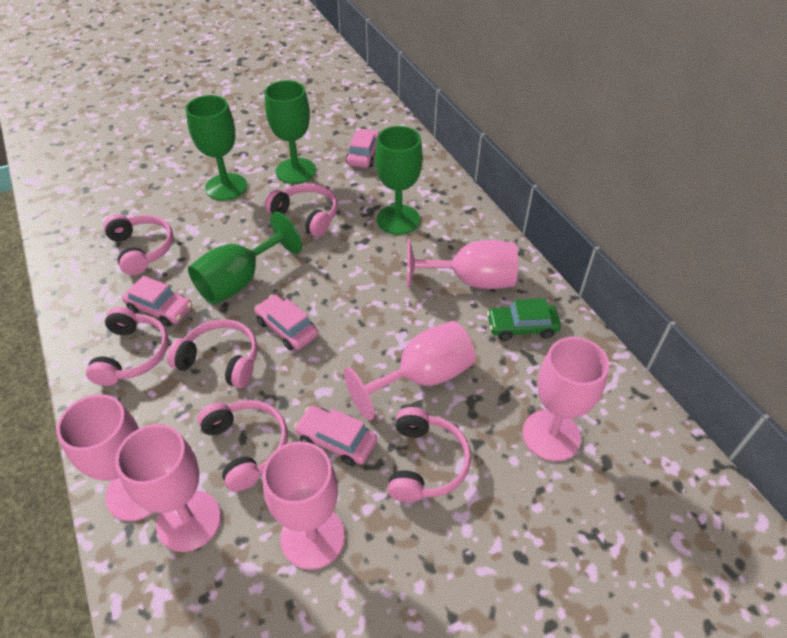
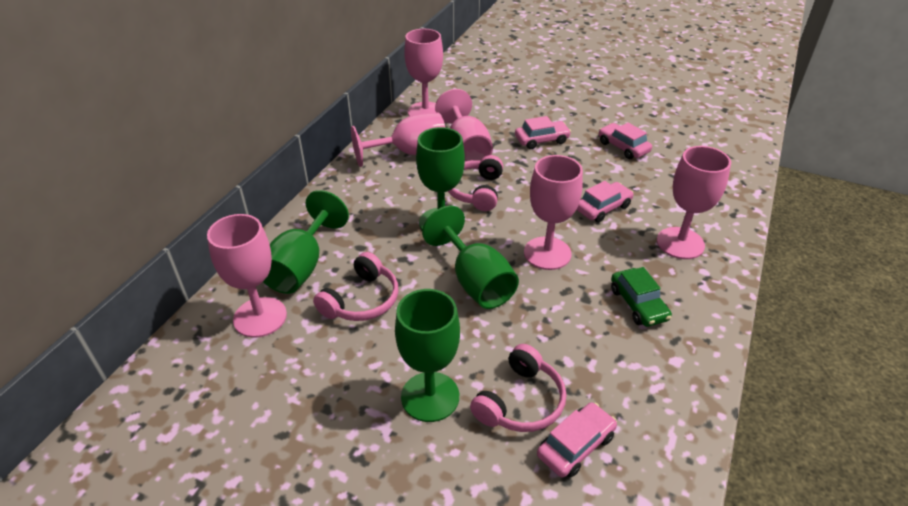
pink headphones: 6 -> 3

